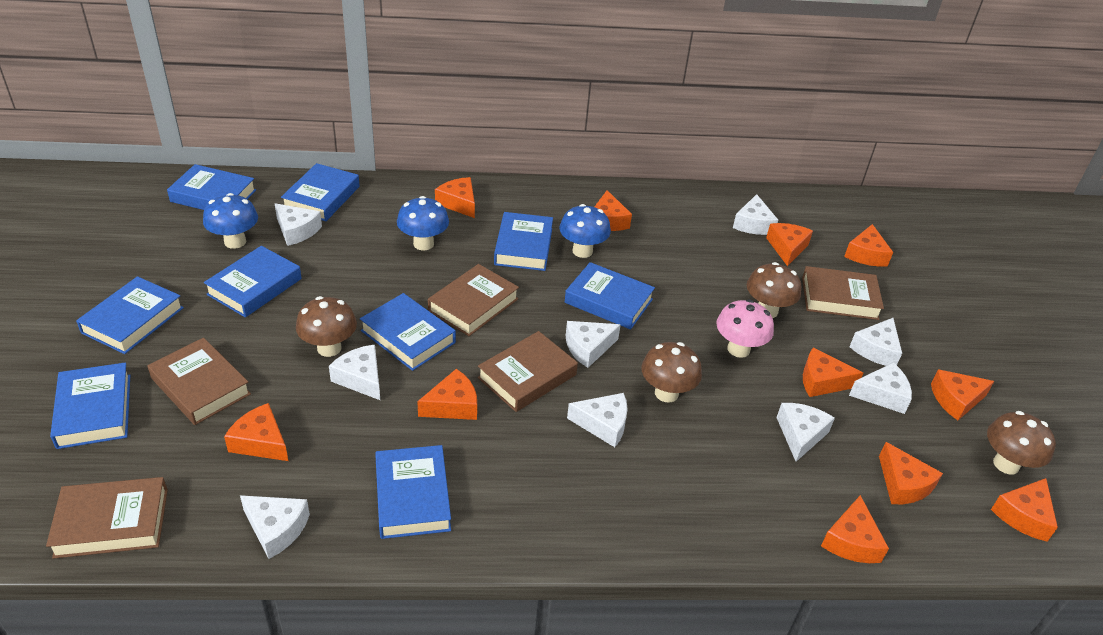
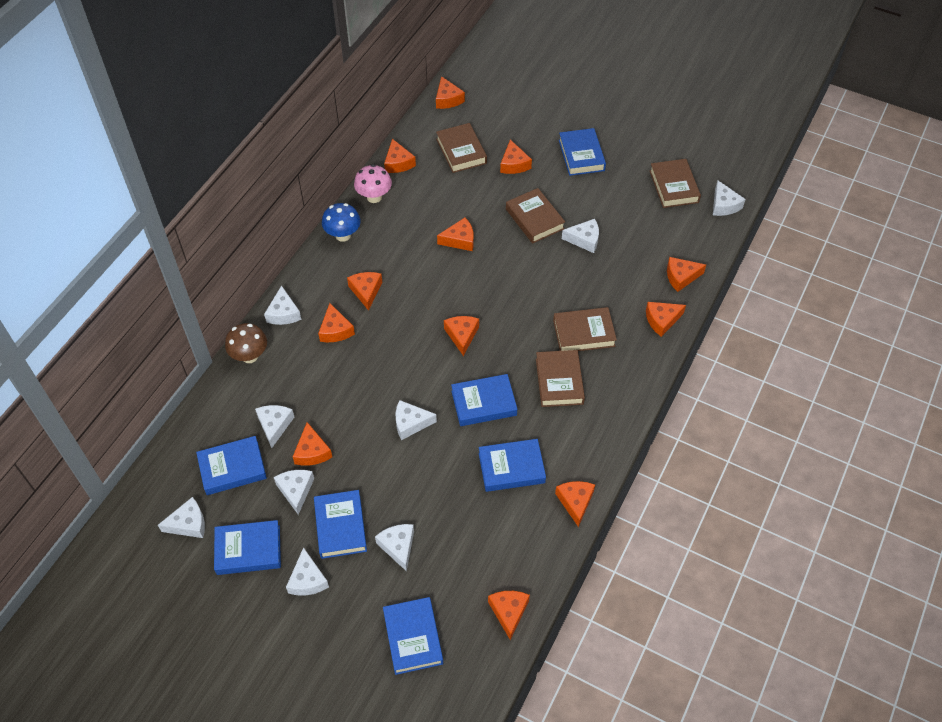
blue book: 9 -> 7
blue mushroom: 3 -> 1
brown mushroom: 4 -> 1
orange cheese: 11 -> 12

